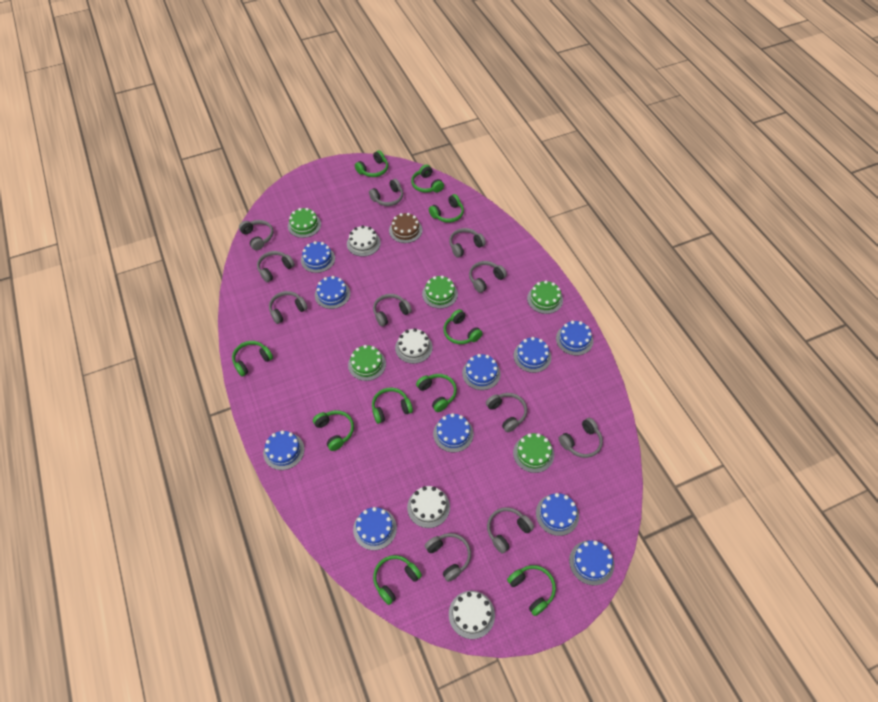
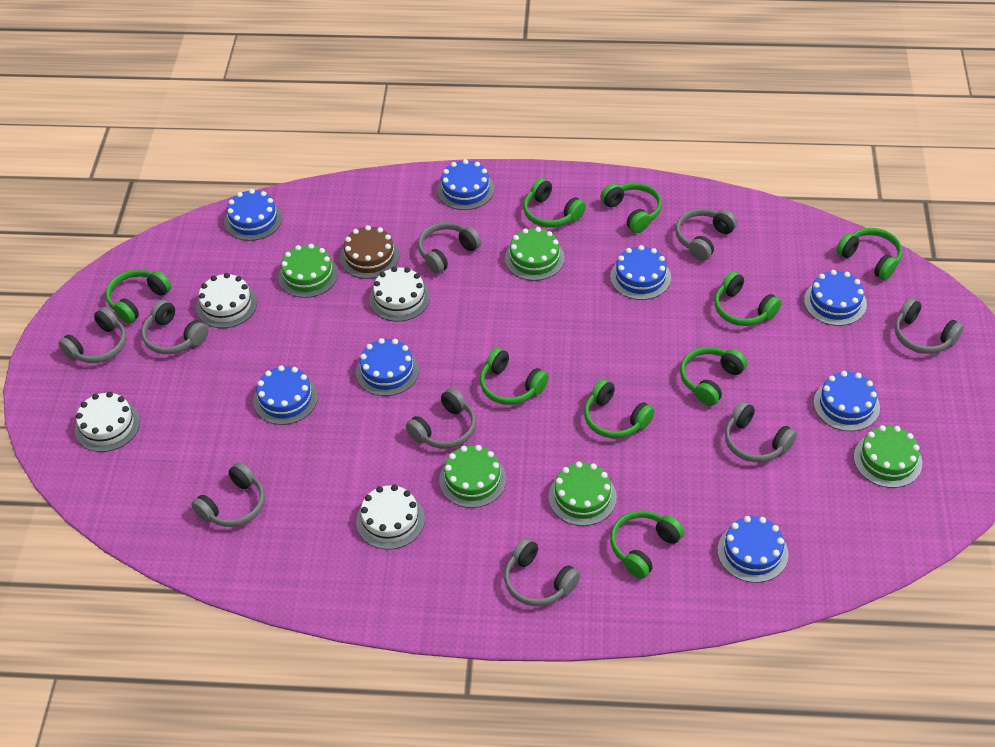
blue cake: 10 -> 8
green headphones: 10 -> 9
grey headphones: 11 -> 9

